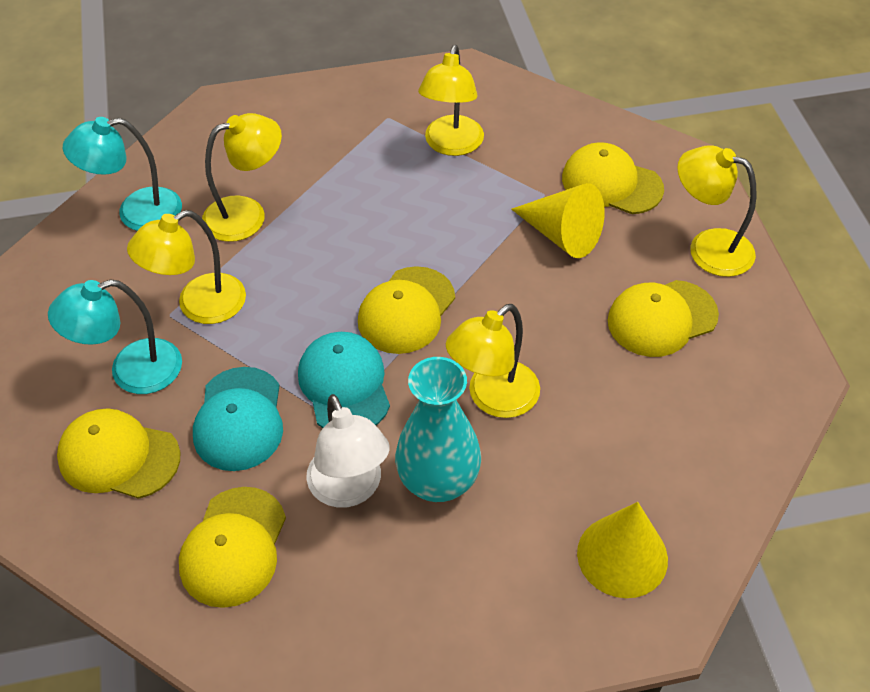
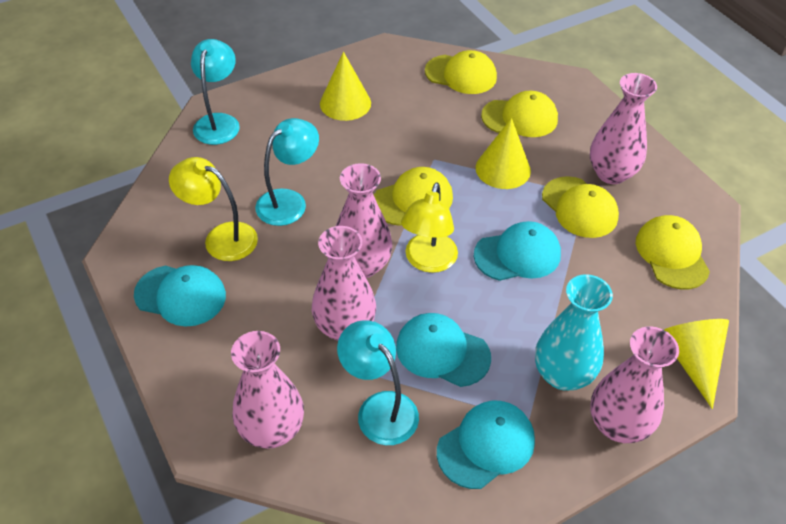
pink vase: 0 -> 5
turquoise cap: 2 -> 4
turquoise lamp: 2 -> 3
white lamp: 1 -> 0
yellow cone: 2 -> 3
yellow lamp: 5 -> 2

